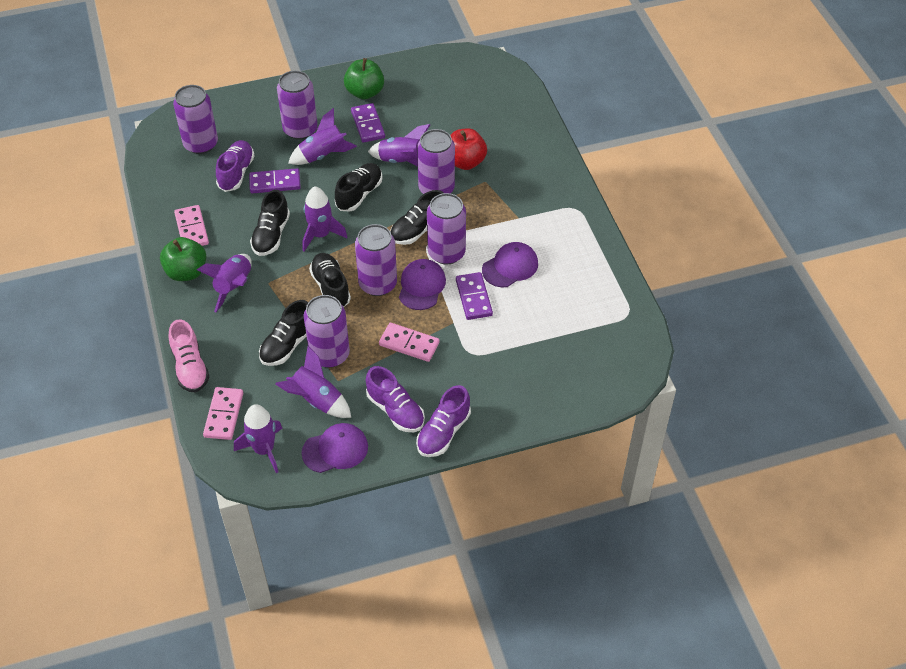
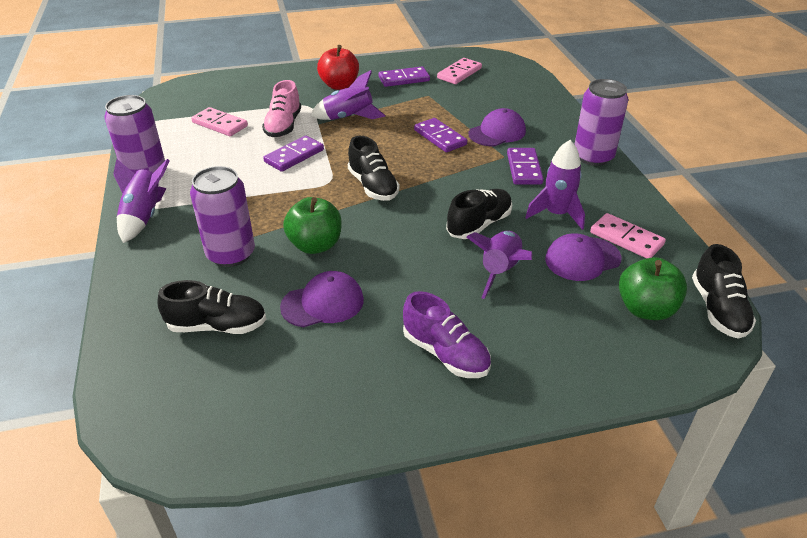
black shoe: 5 -> 4
purple can: 6 -> 3
purple domino: 3 -> 4
purple rocket: 6 -> 4
purple shoe: 3 -> 1

